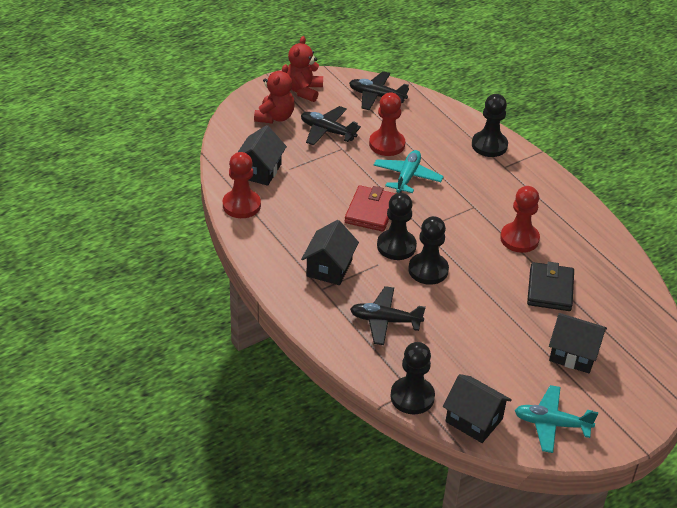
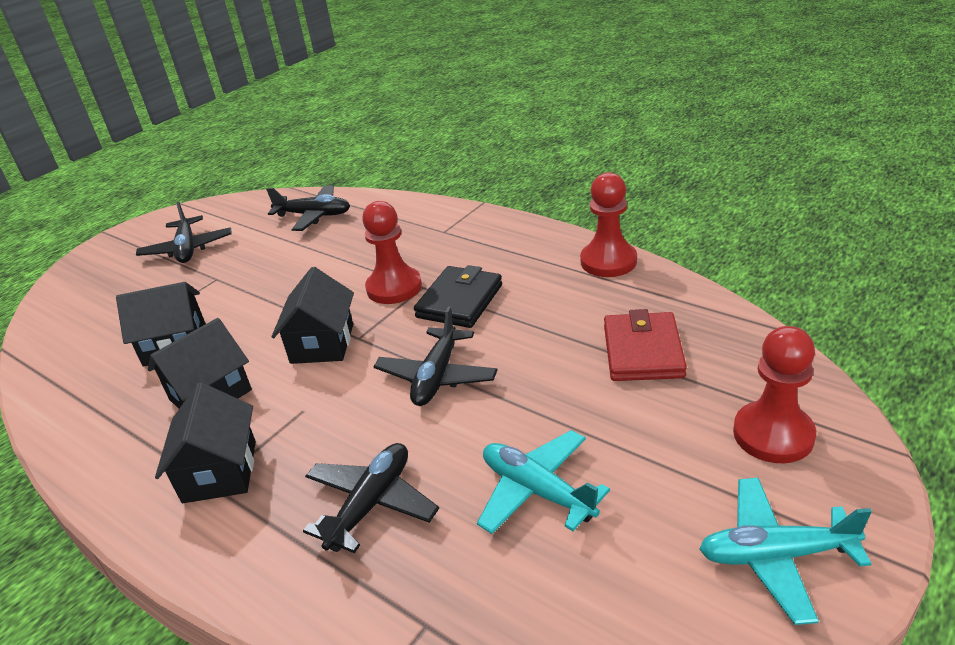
black pawn: 4 -> 0
black plane: 3 -> 4
red teddy bear: 2 -> 0

